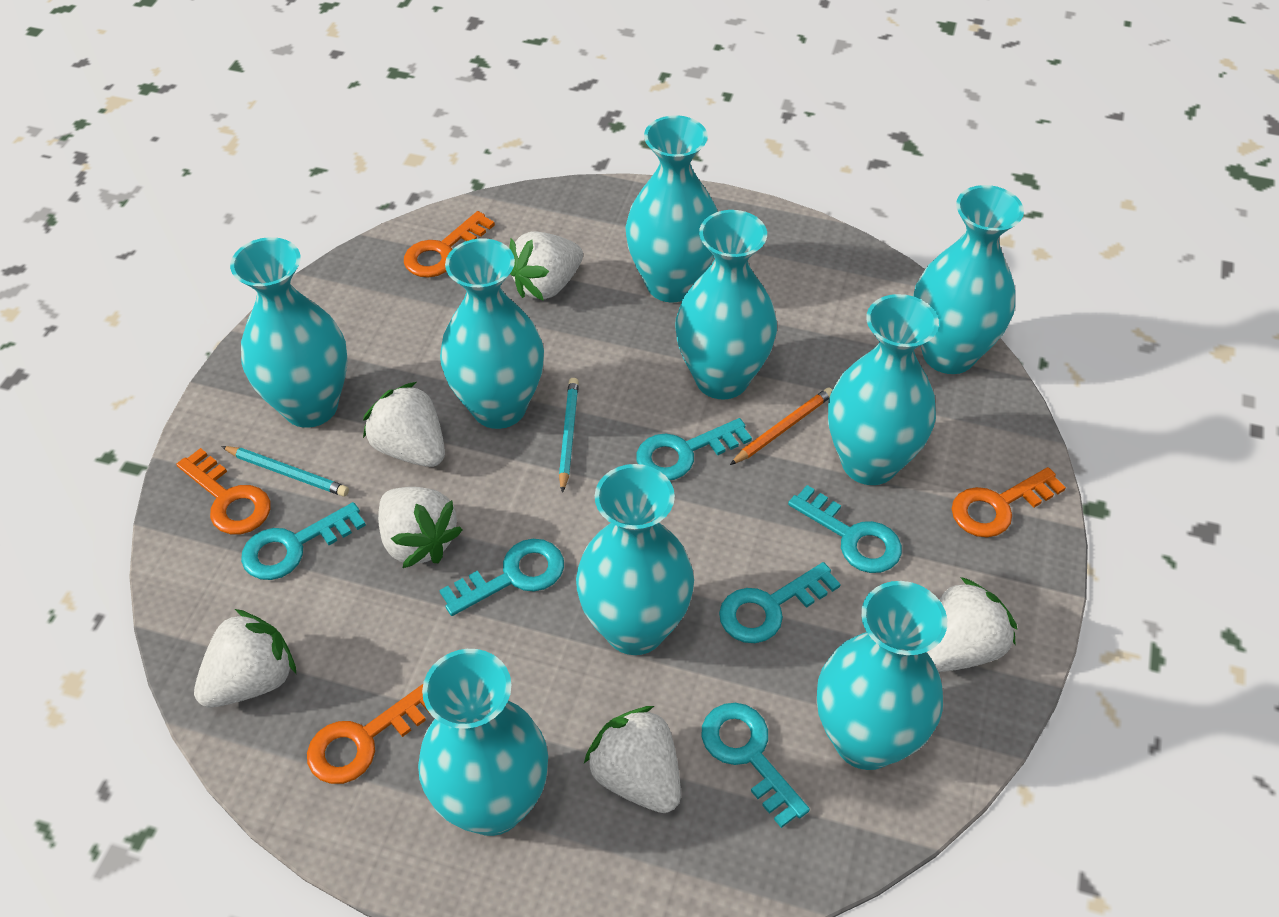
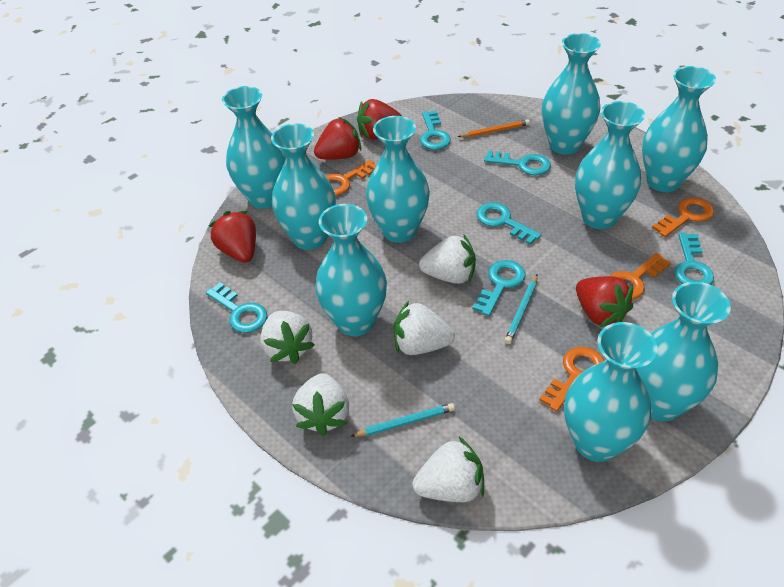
red strawberry: 0 -> 4
white strawberry: 6 -> 5

